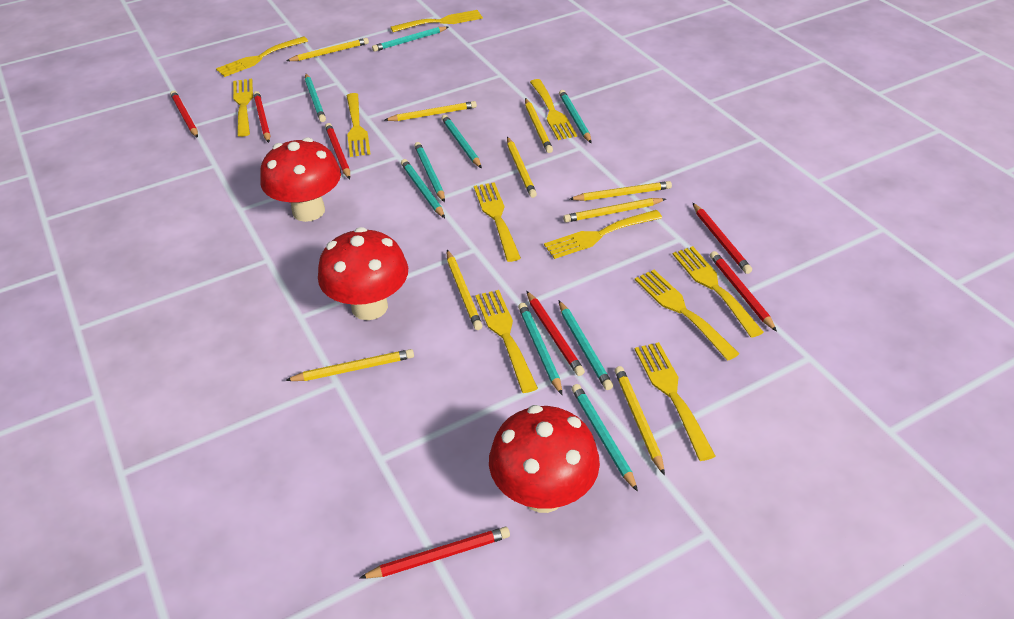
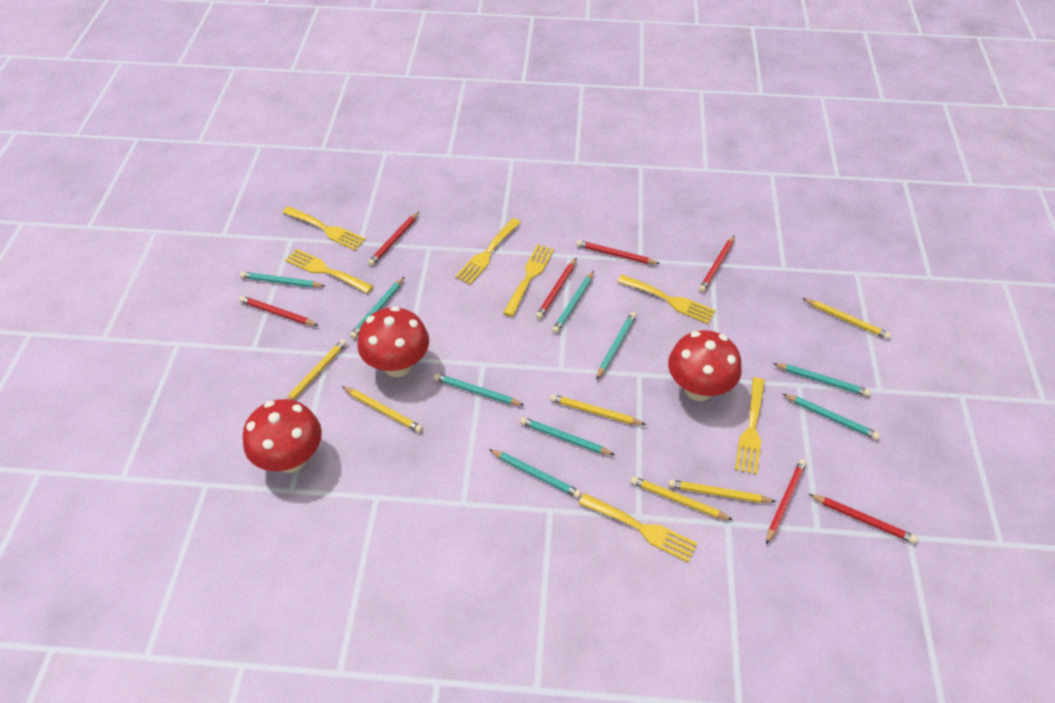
yellow fork: 11 -> 7
yellow pencil: 9 -> 6

